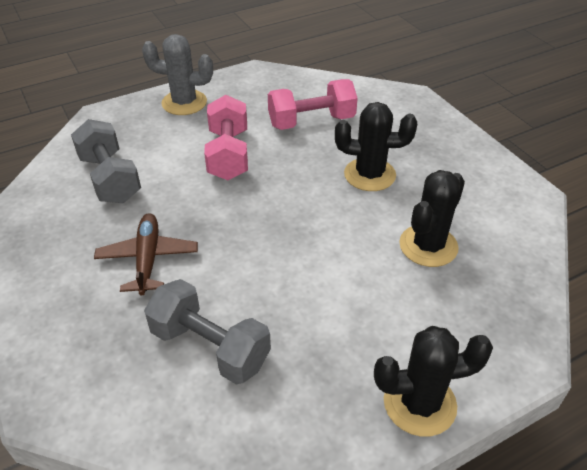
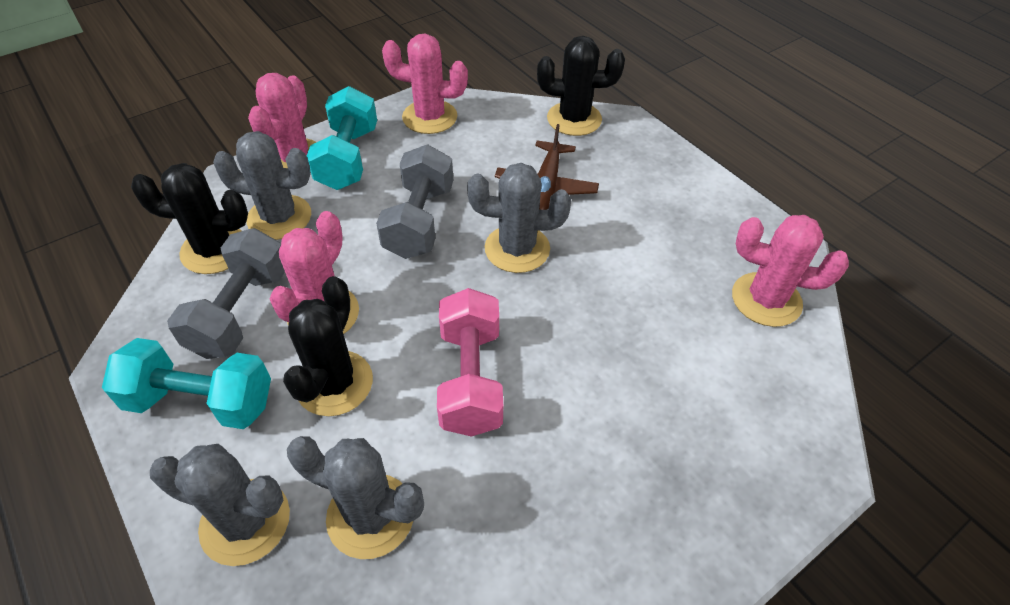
grey cactus: 1 -> 4
pink cactus: 0 -> 4
pink dumbbell: 2 -> 1
turquoise dumbbell: 0 -> 2

